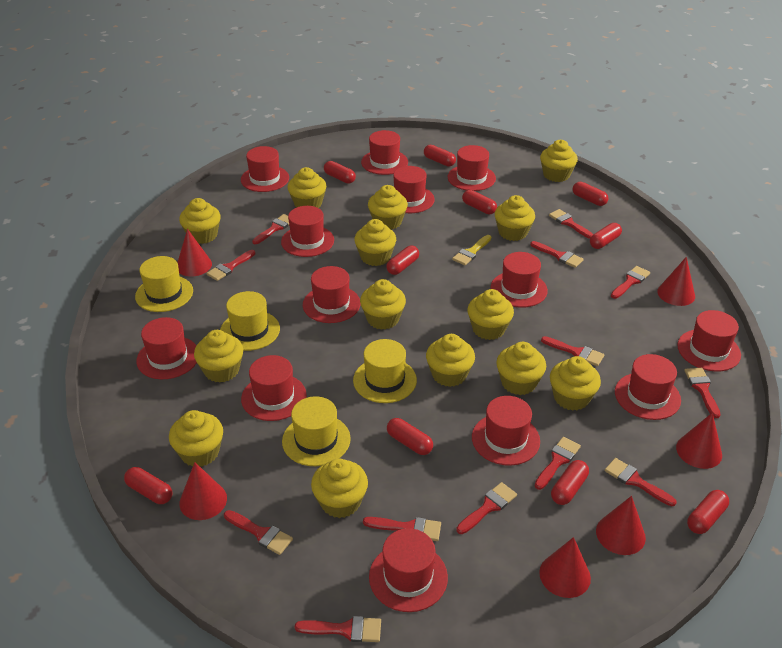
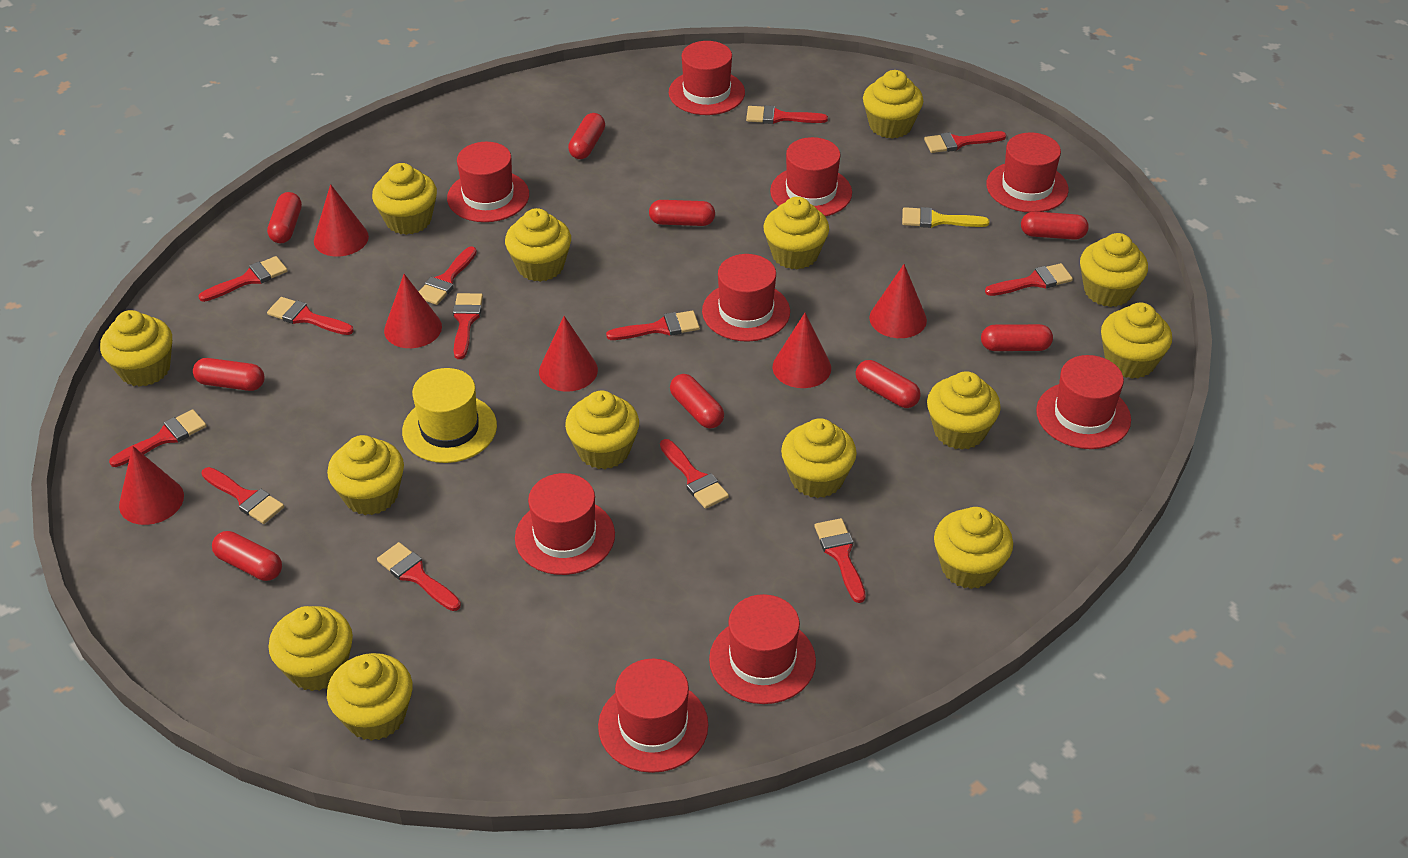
red capsule: 10 -> 9
red hat: 13 -> 9
yellow hat: 4 -> 1

